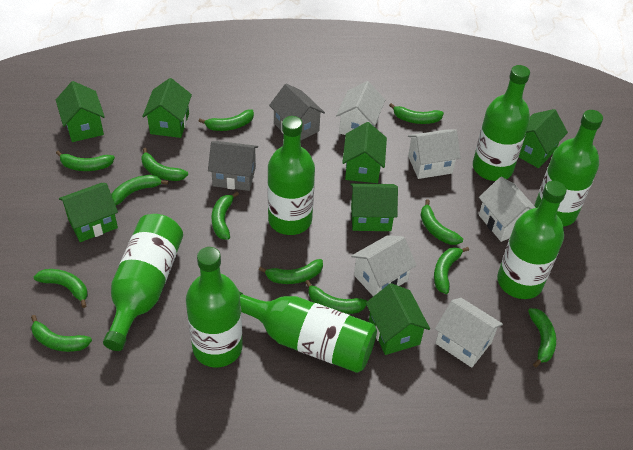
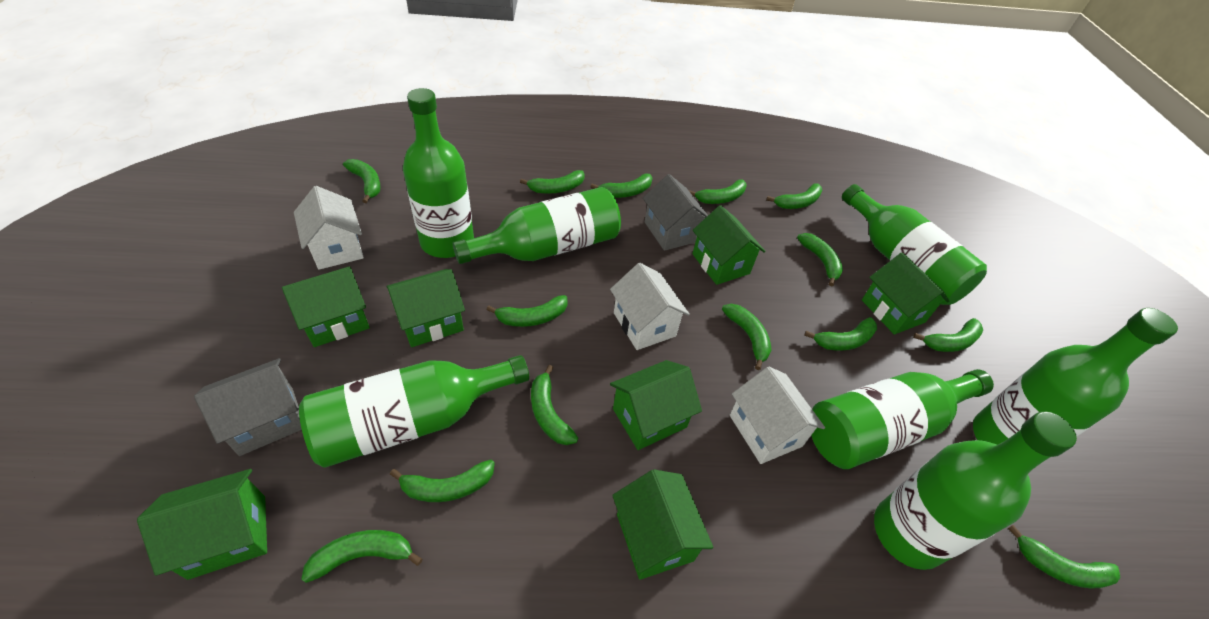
green banana: 13 -> 14
white house: 5 -> 3

